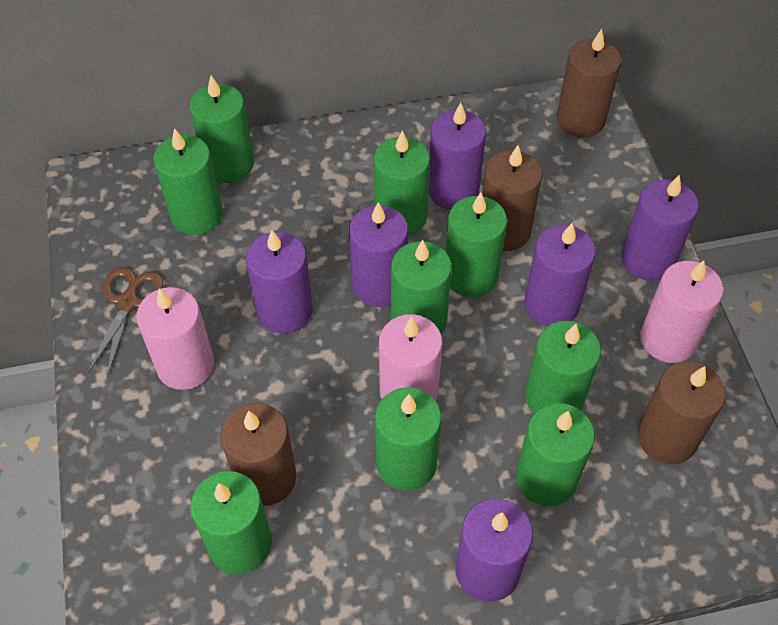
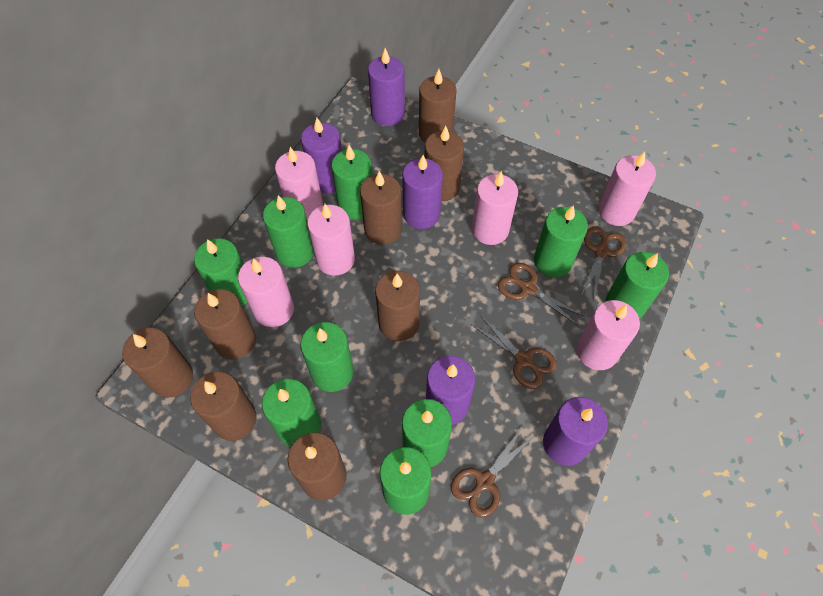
brown candle: 4 -> 8
brown scissors: 1 -> 4
pink candle: 3 -> 6
purple candle: 6 -> 5

